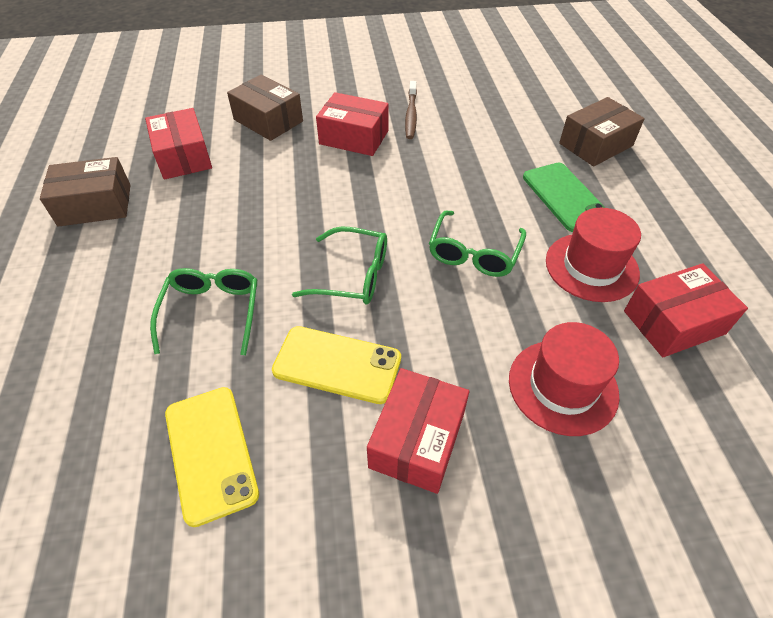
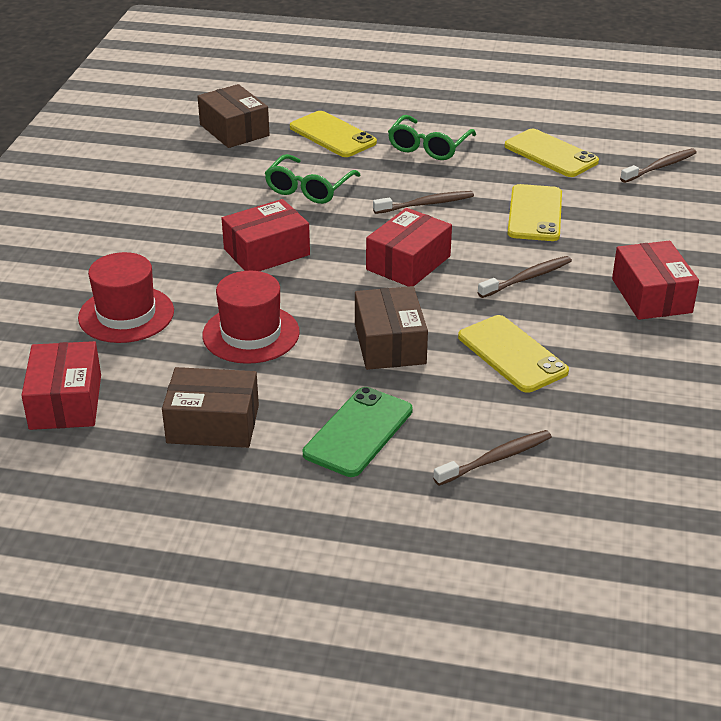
brown toothbrush: 1 -> 4
green glasses: 3 -> 2
yellow phone: 2 -> 4

